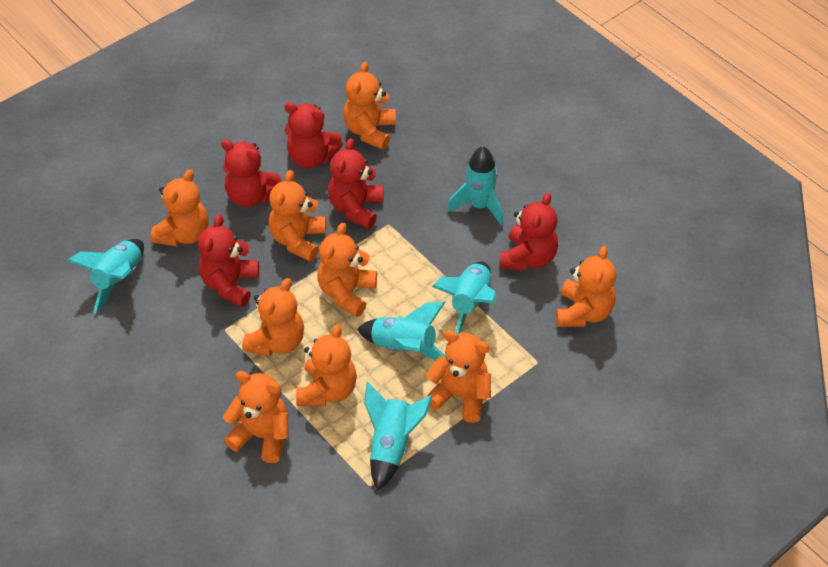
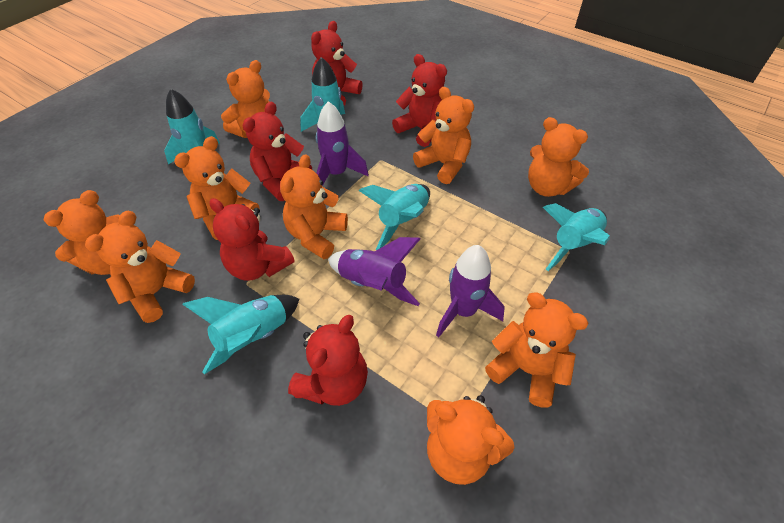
purple rocket: 0 -> 3

